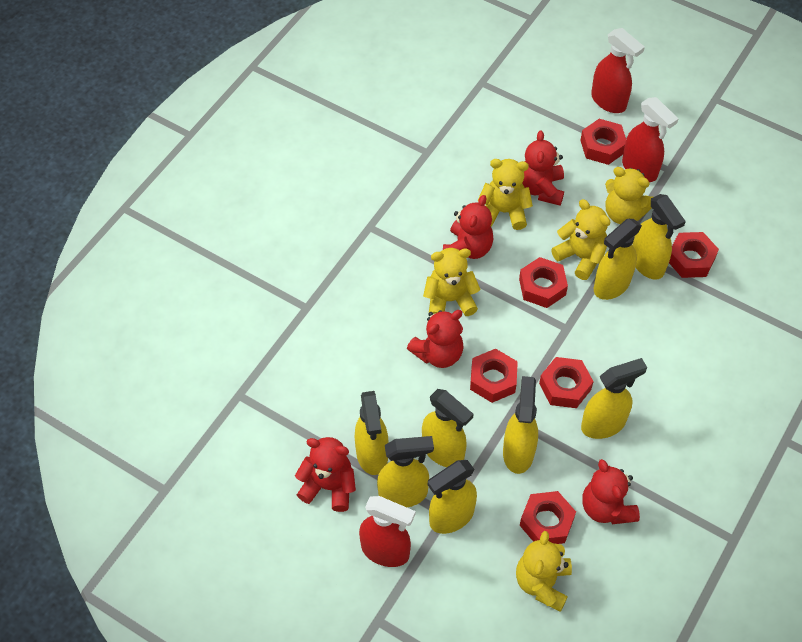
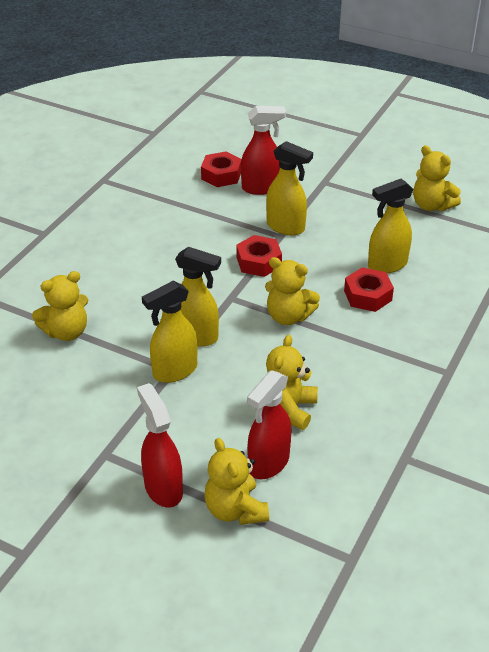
red nut: 6 -> 3
red teddy bear: 5 -> 0
yellow spray bottle: 8 -> 4

